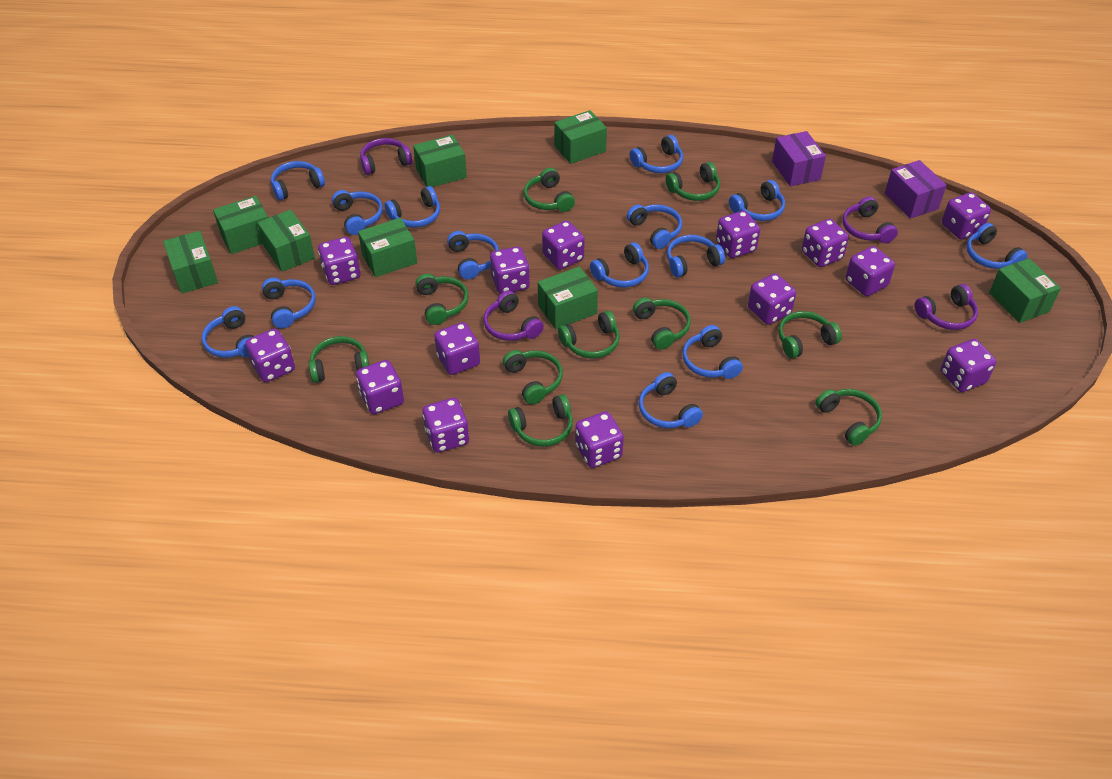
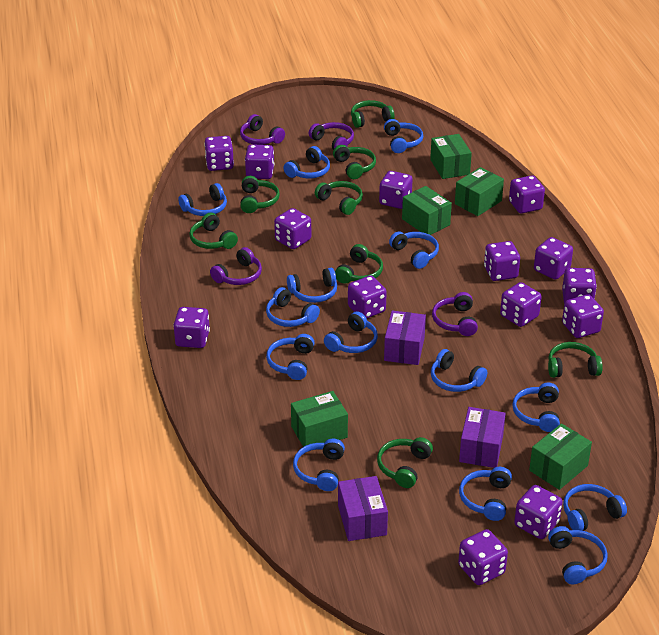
green box: 8 -> 5
green headphones: 10 -> 8
purple box: 2 -> 3

